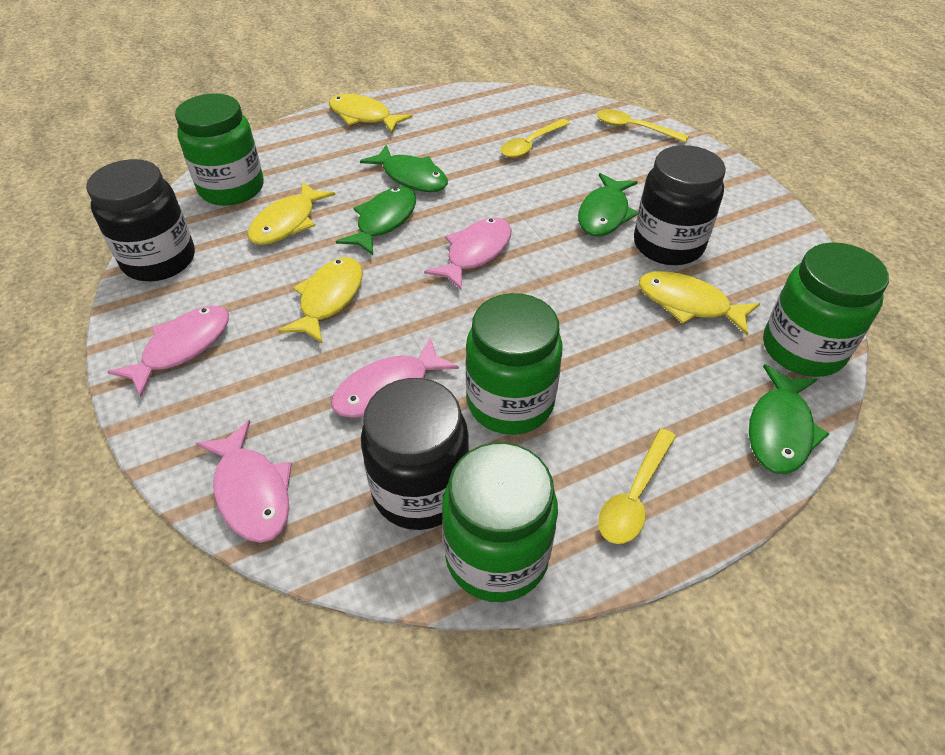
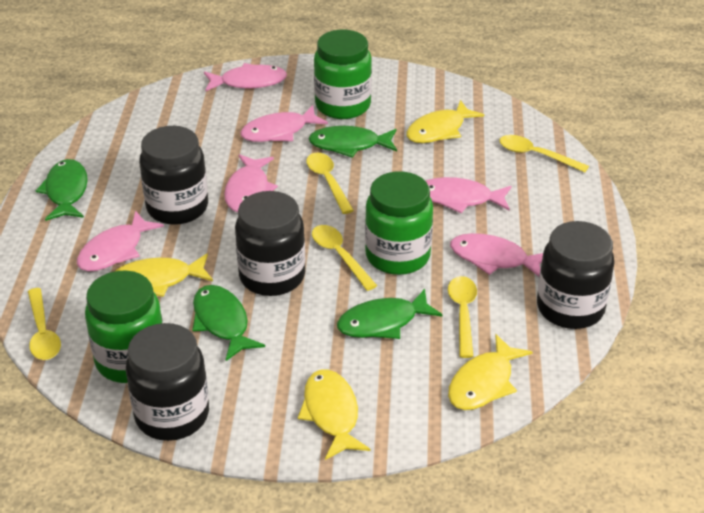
black jar: 3 -> 4
green jar: 4 -> 3
pink fish: 4 -> 6
yellow spoon: 3 -> 5

